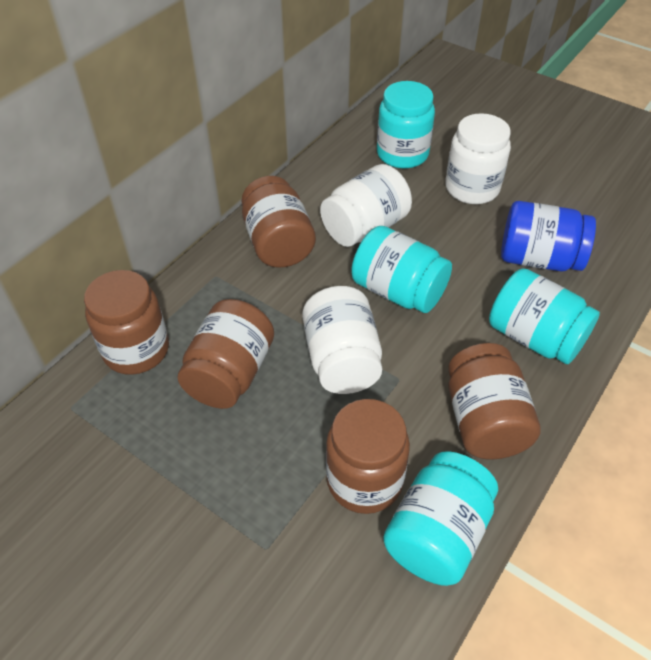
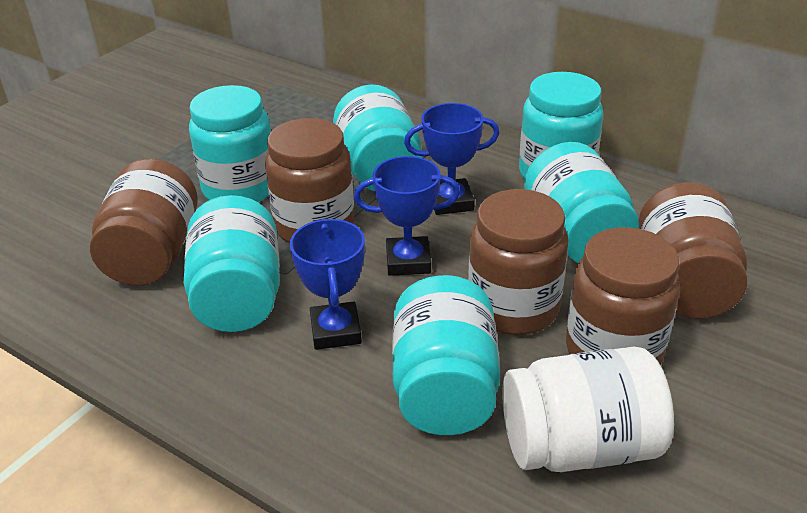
blue jar: 1 -> 0
blue trophy: 0 -> 3
turquoise jar: 4 -> 6
white jar: 3 -> 1

